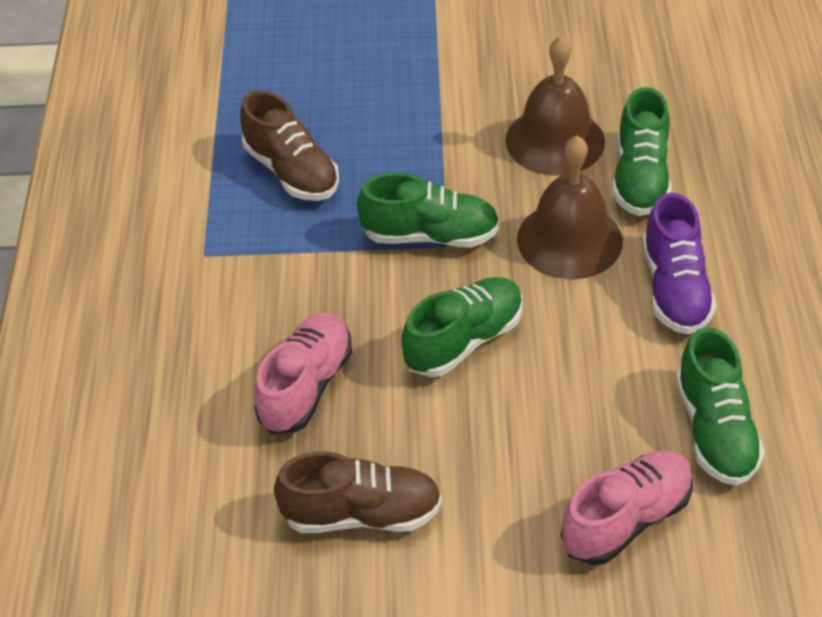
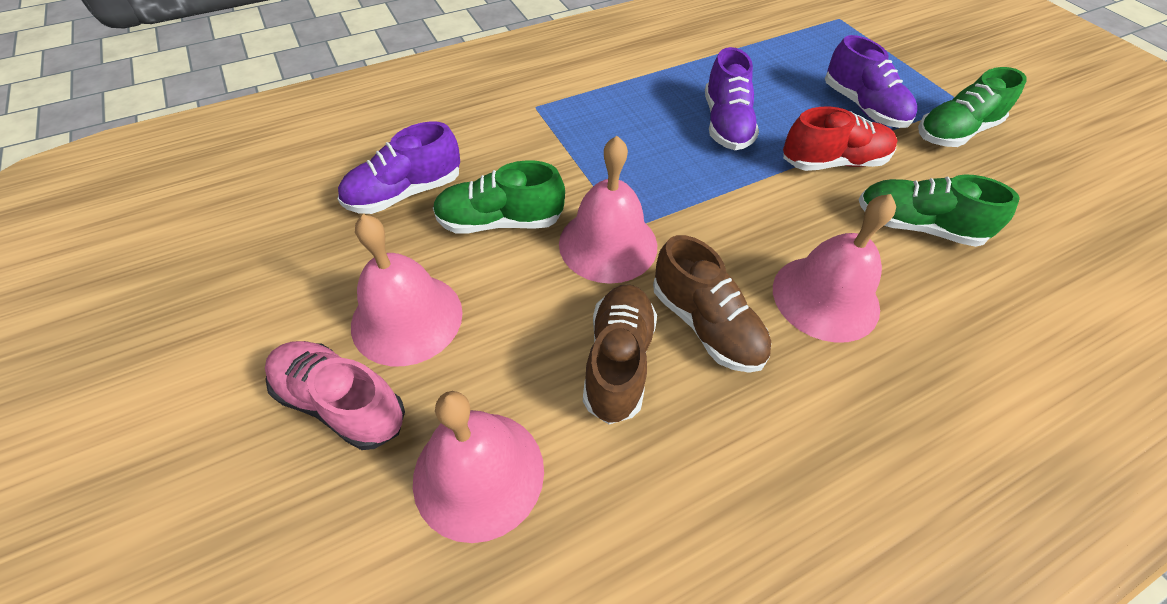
brown bell: 2 -> 0
green shoe: 4 -> 3
pink bell: 0 -> 4
pink shoe: 2 -> 1
purple shoe: 1 -> 3
red shoe: 0 -> 1

